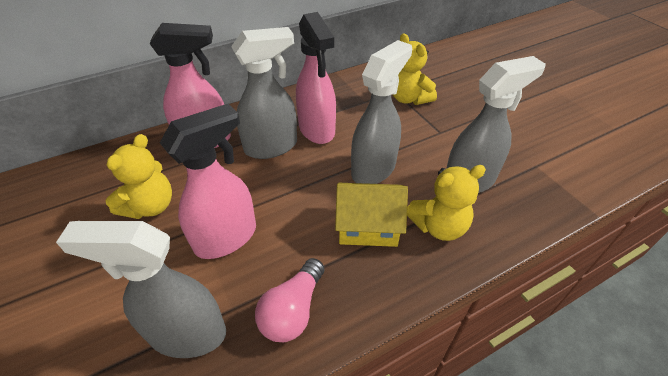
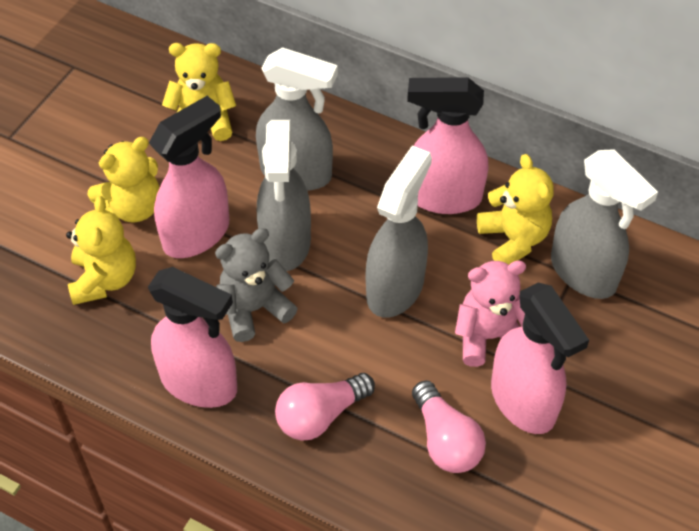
grey teddy bear: 0 -> 1
pink light bulb: 1 -> 2
pink spray bottle: 3 -> 4
pink teddy bear: 0 -> 1
yellow house: 1 -> 0
yellow teddy bear: 3 -> 4

